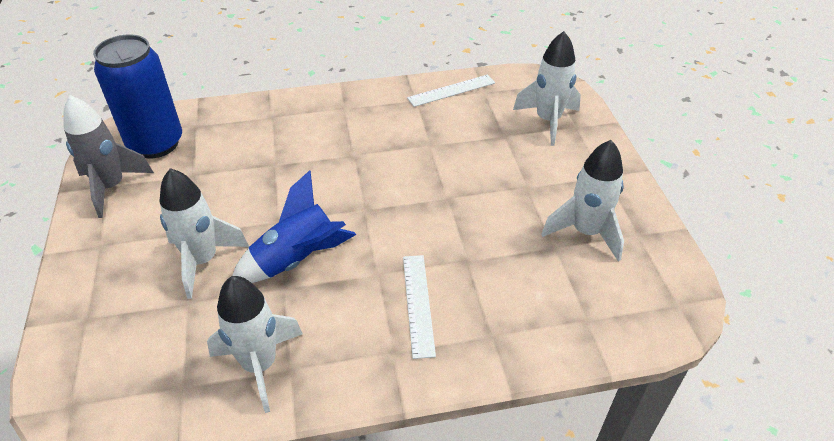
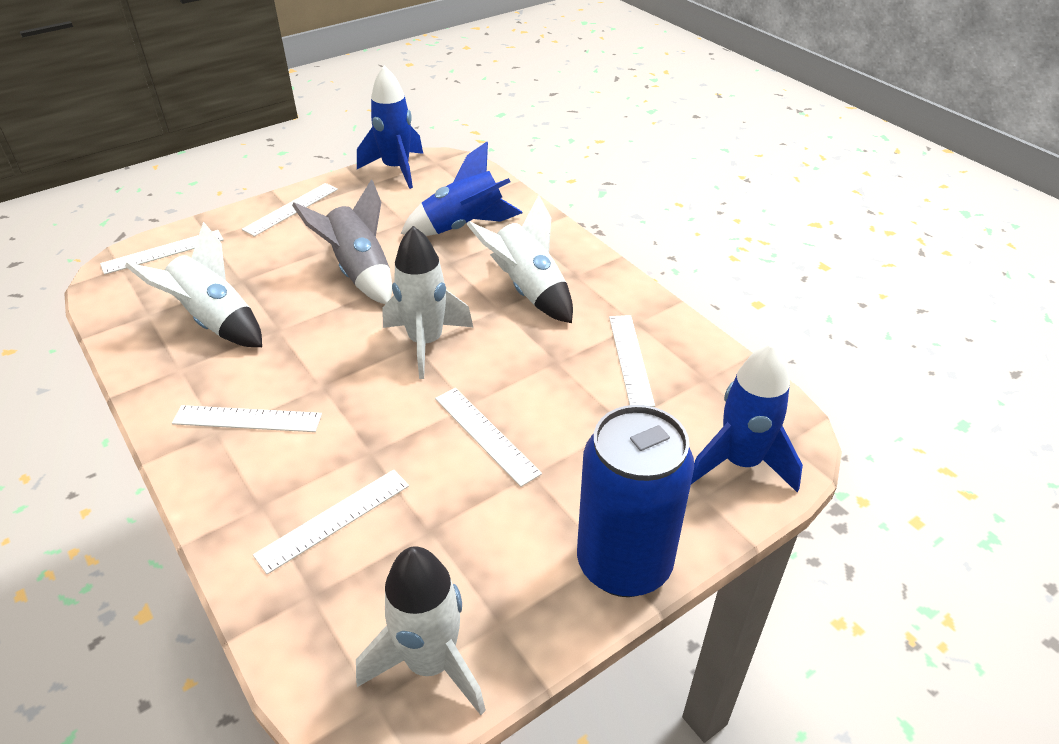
blue rocket: 1 -> 3
white ruler: 2 -> 6

